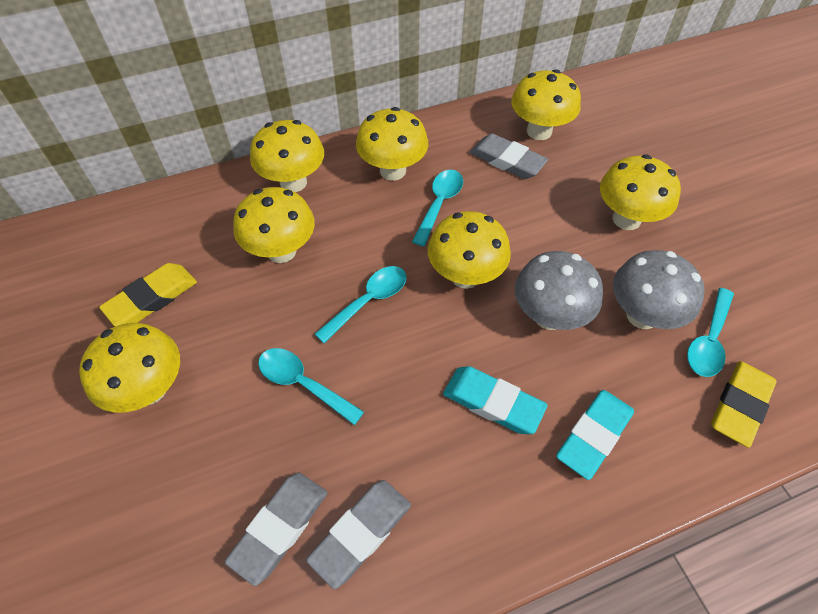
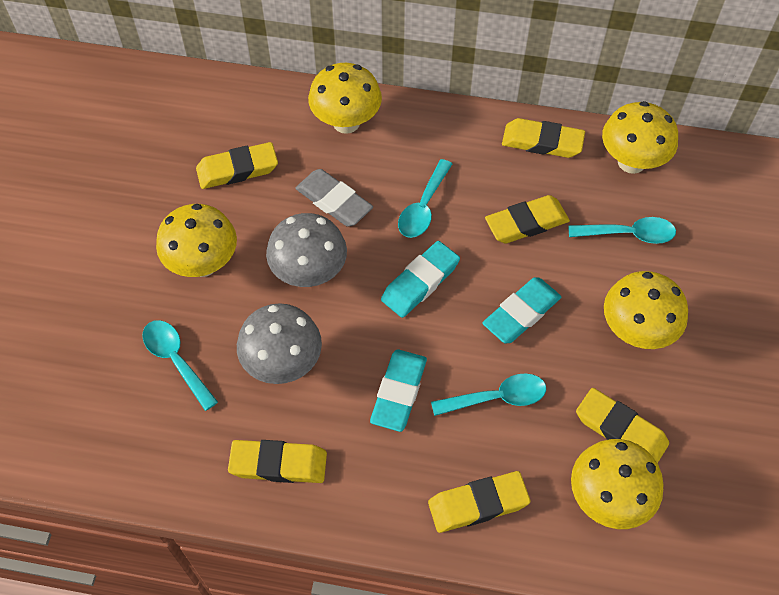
grey eraser: 3 -> 1
turquoise eraser: 2 -> 3
yellow eraser: 2 -> 6
yellow mushroom: 7 -> 5

